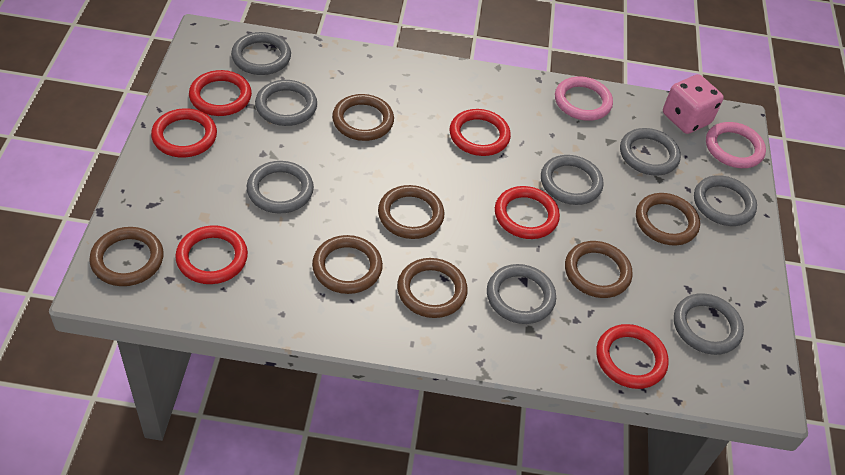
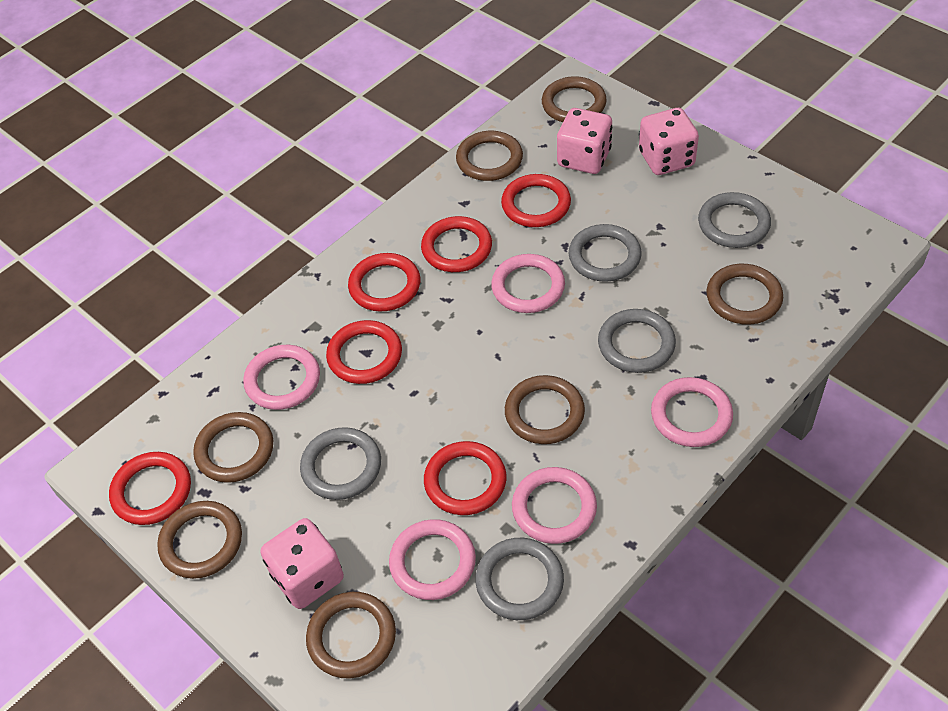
grey ring: 8 -> 5
pink dice: 1 -> 3
pink ring: 2 -> 5

